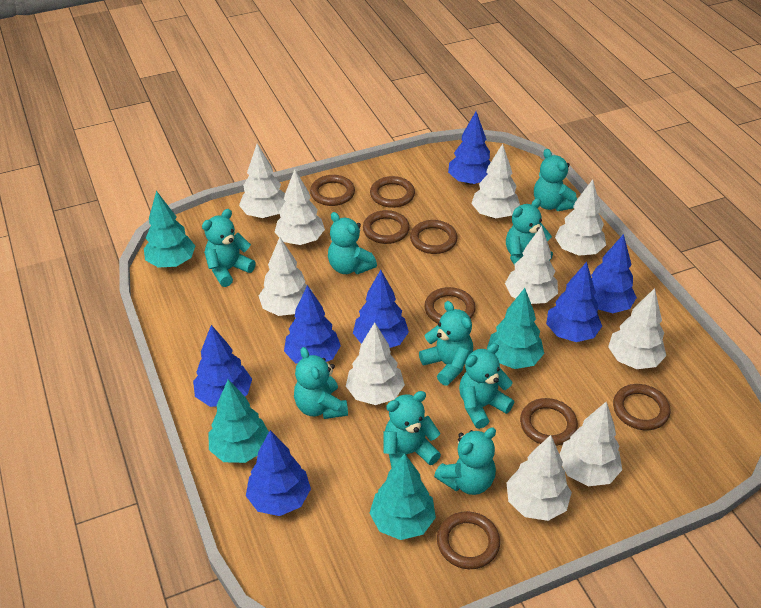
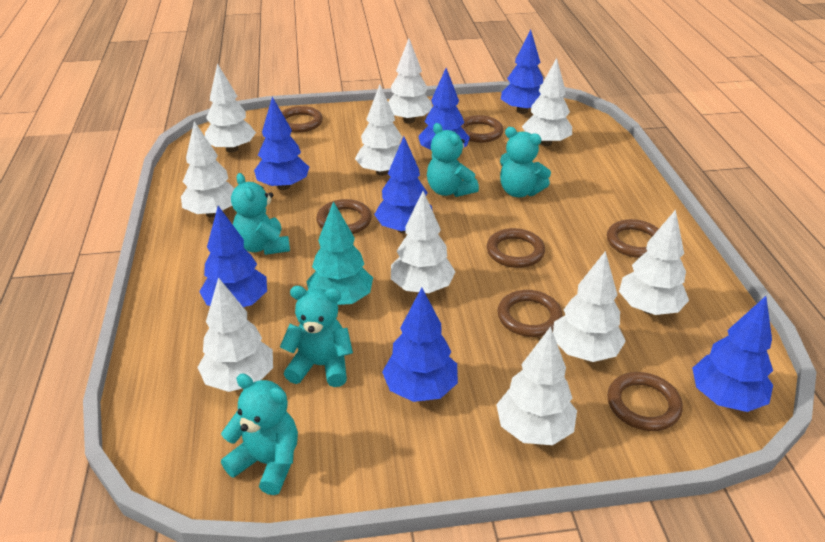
brown ring: 8 -> 7
turquoise teddy bear: 9 -> 5
turquoise tree: 4 -> 1

